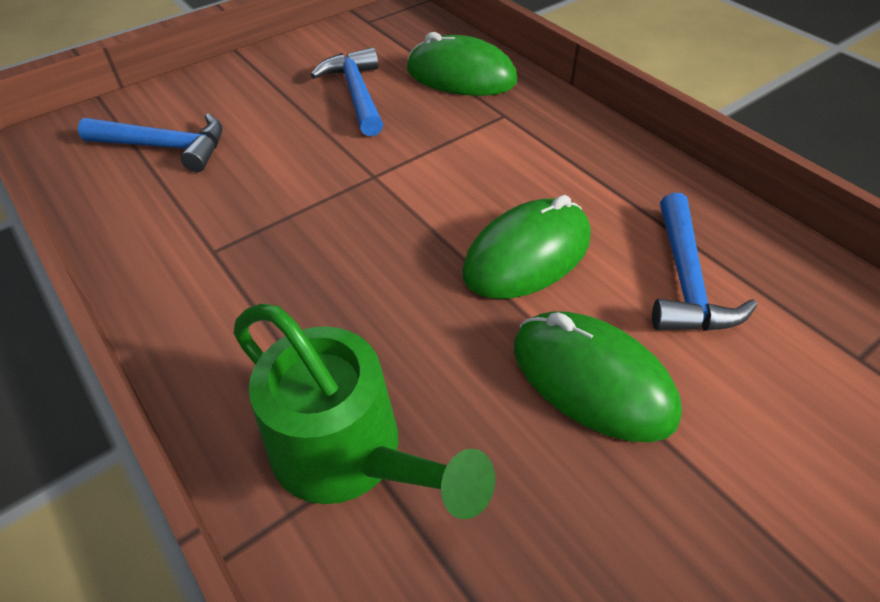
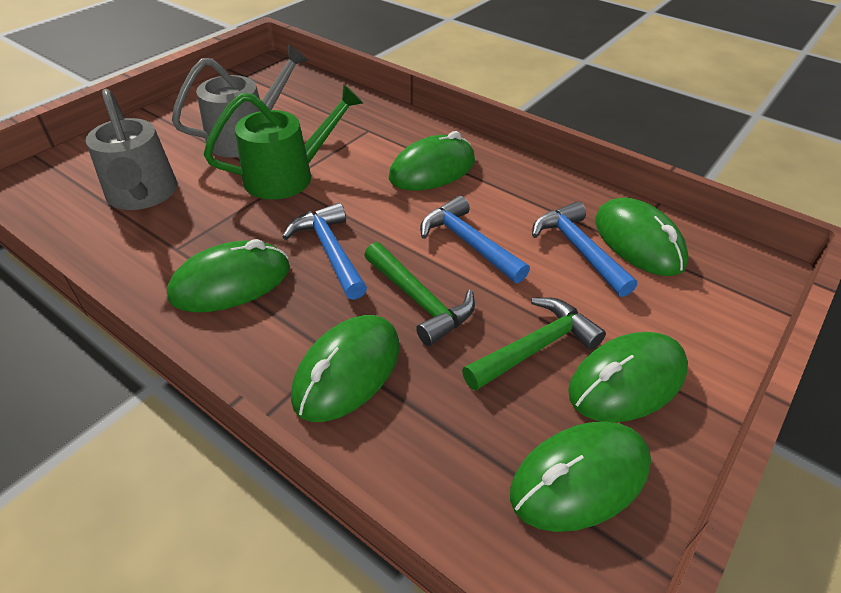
green hammer: 0 -> 2
green mouse: 3 -> 6
grey watering can: 0 -> 2

